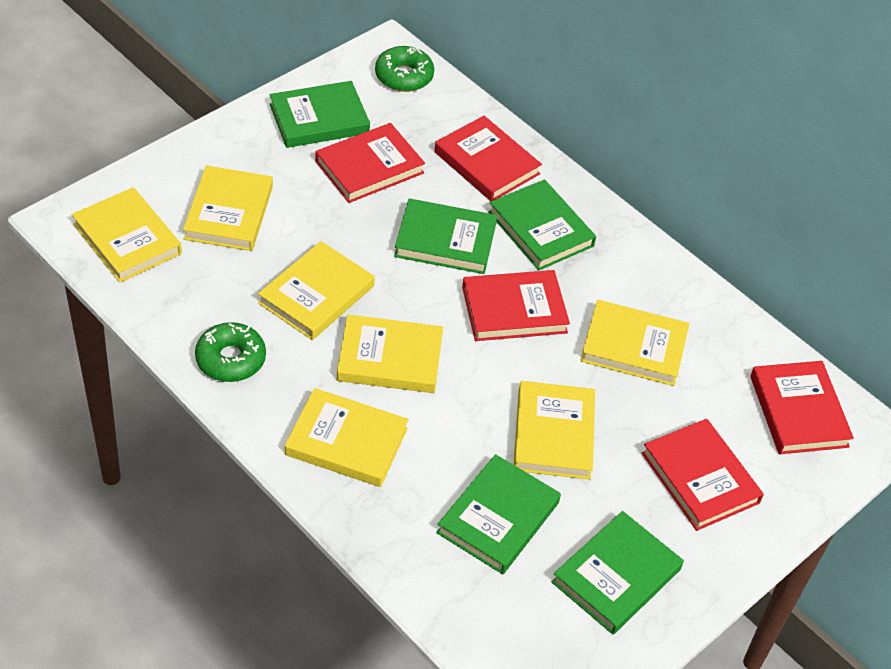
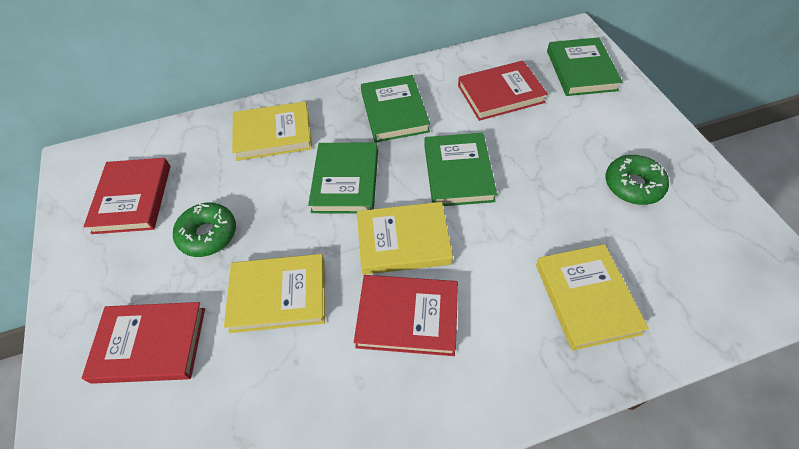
green book: 5 -> 4
red book: 5 -> 4
yellow book: 7 -> 4

